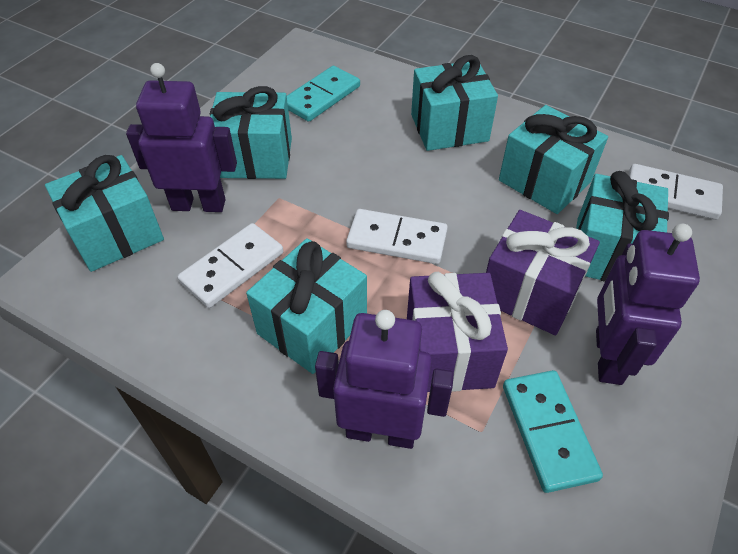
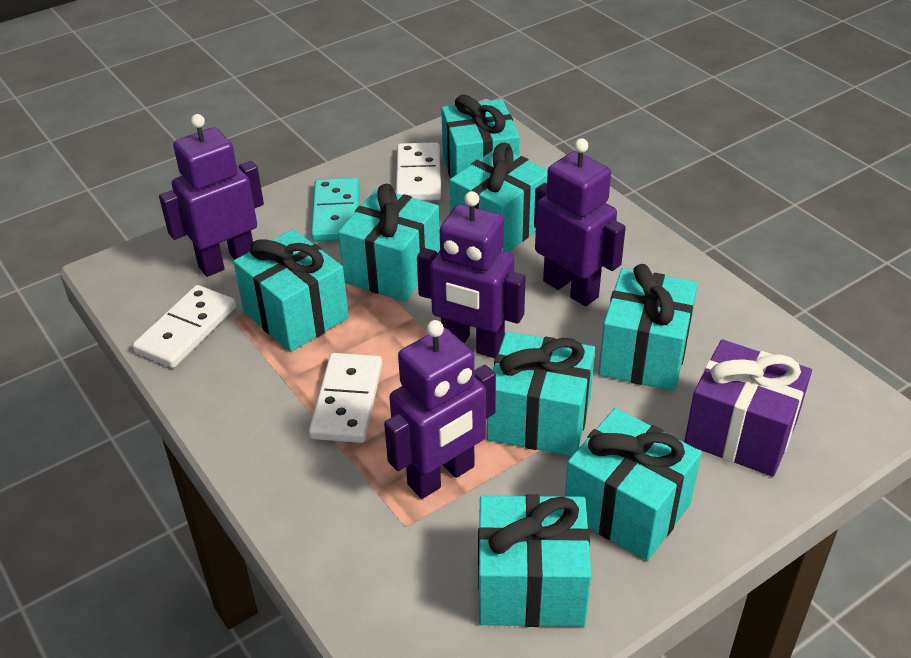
purple gift: 2 -> 1
purple robot: 3 -> 4
turquoise domino: 2 -> 1
turquoise gift: 6 -> 8

